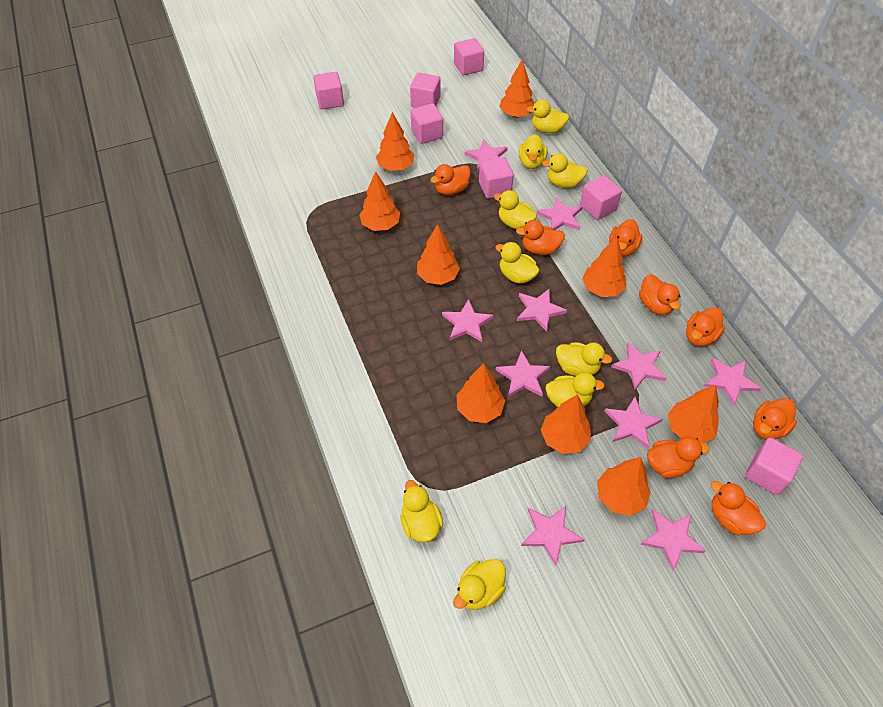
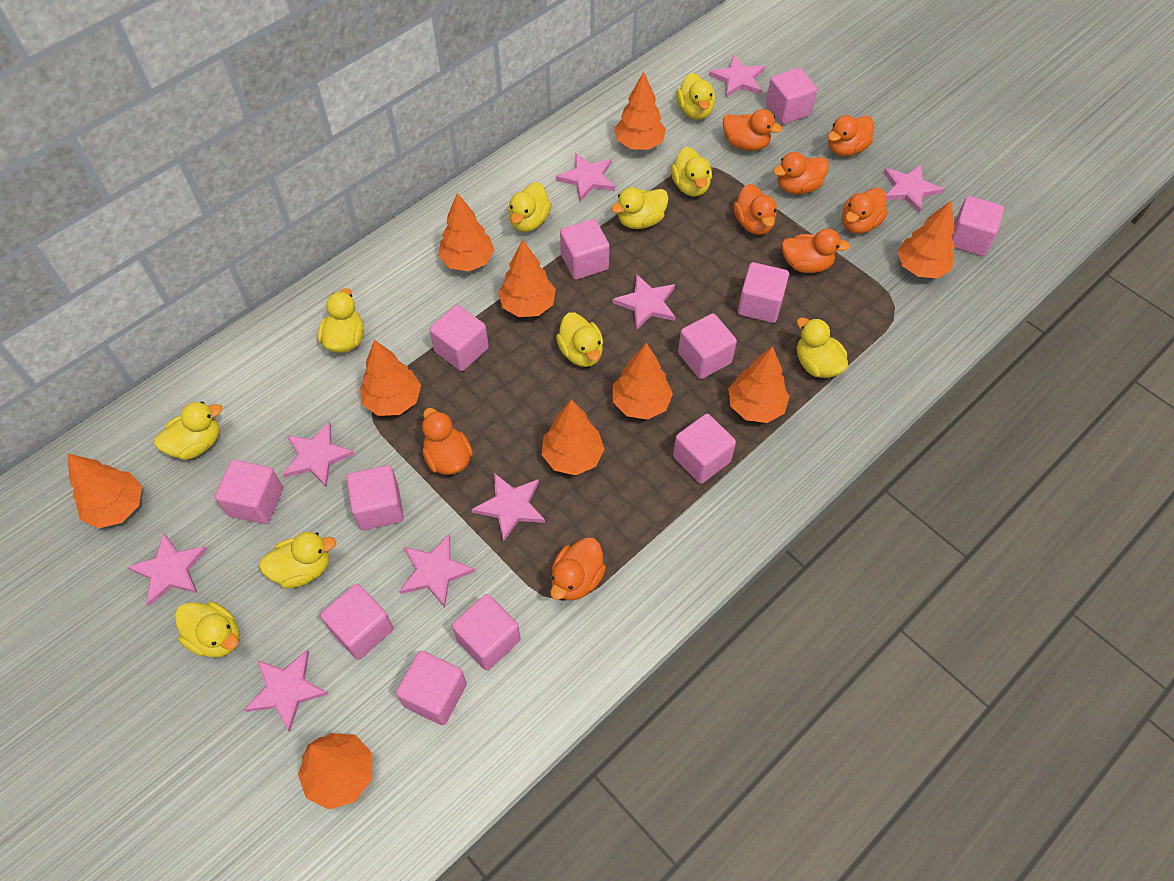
orange tree: 9 -> 10
pink cube: 7 -> 12
pink star: 10 -> 9
yellow duck: 9 -> 10

